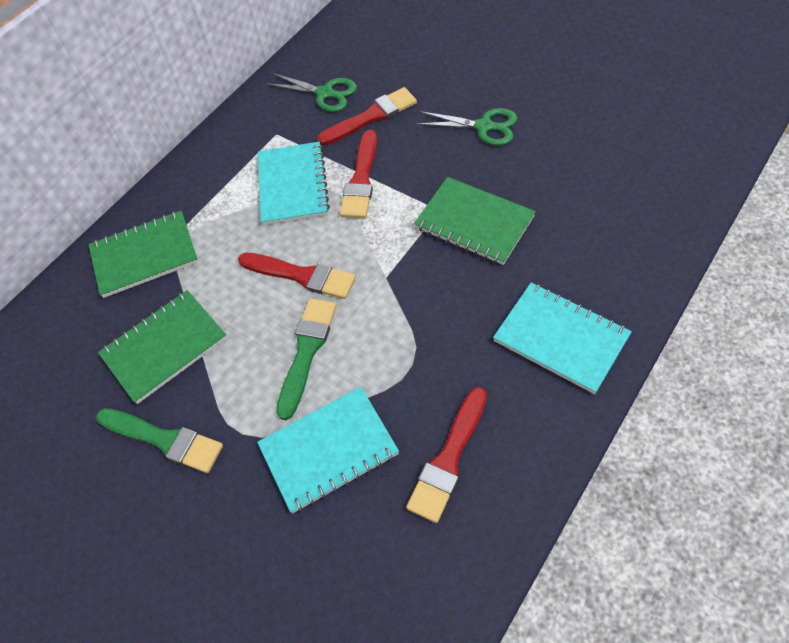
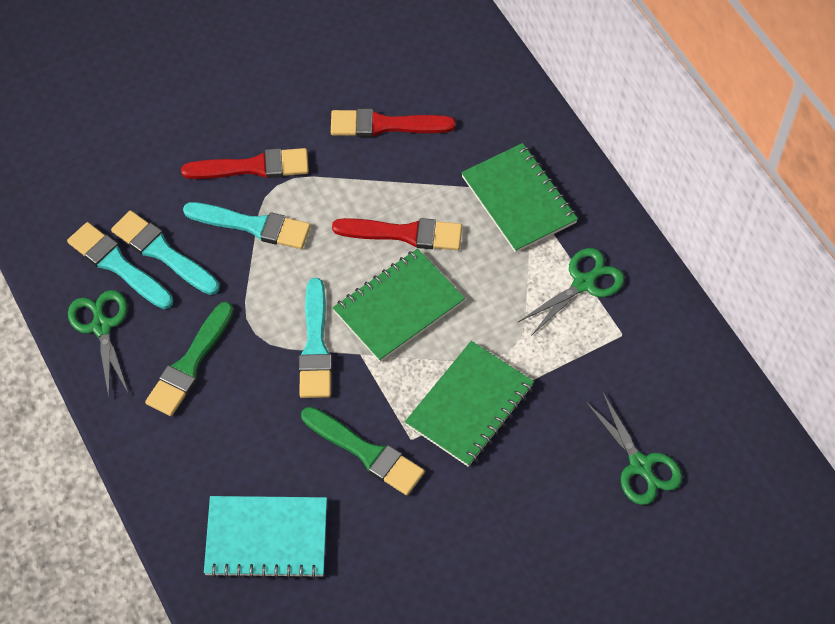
green scissors: 2 -> 3
red brush: 4 -> 3
turquoise brush: 0 -> 4
turquoise notebook: 3 -> 1

